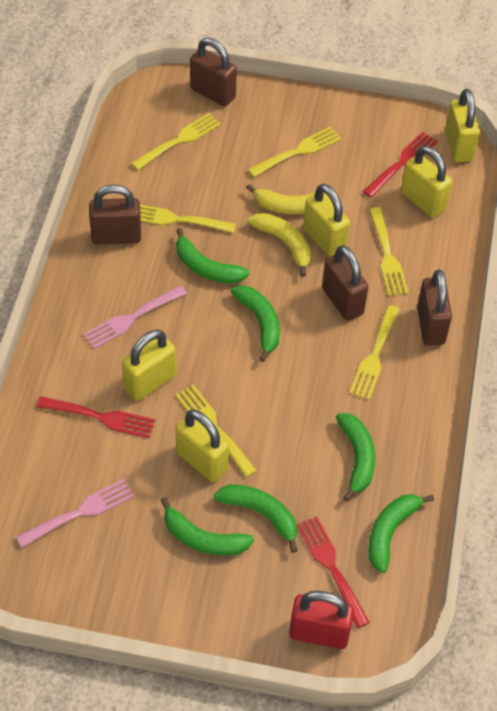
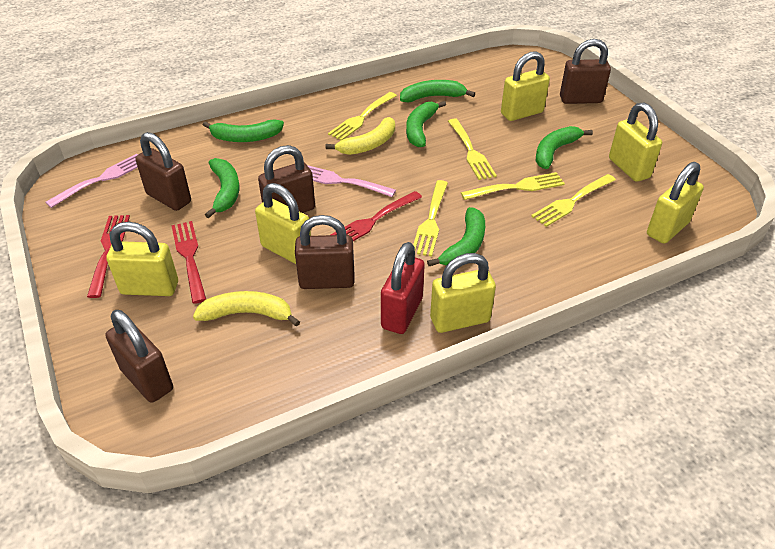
brown padlock: 4 -> 5
yellow fork: 6 -> 5
yellow padlock: 5 -> 6

